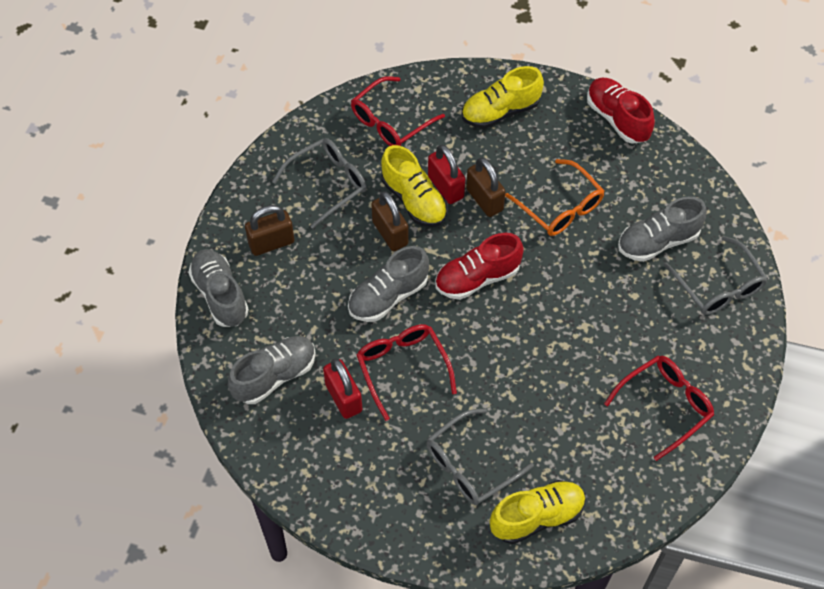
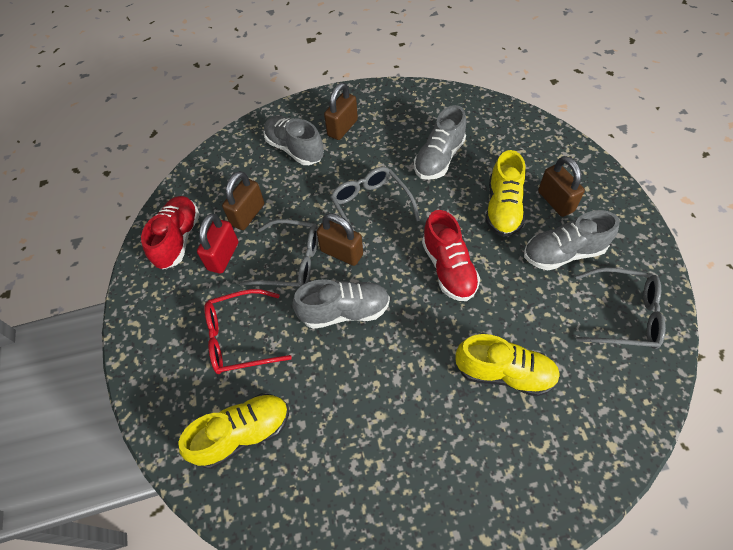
brown padlock: 3 -> 4
orange glasses: 1 -> 0
red glasses: 3 -> 1
red padlock: 2 -> 1

